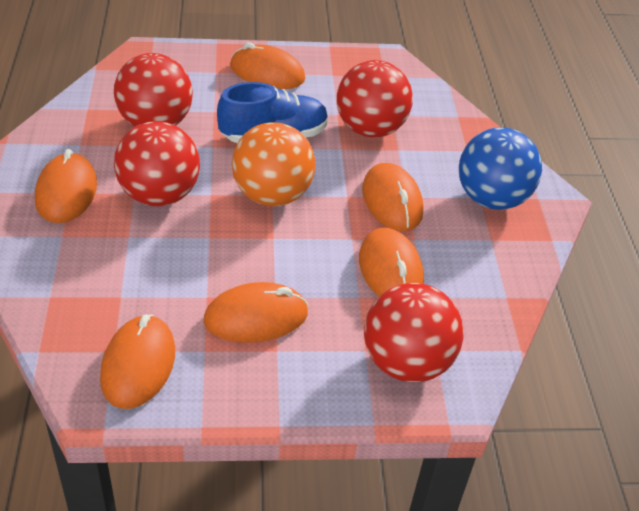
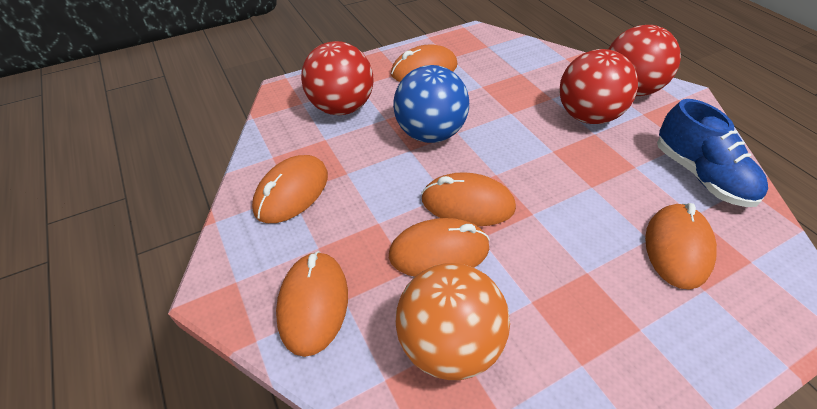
red ball: 4 -> 3

